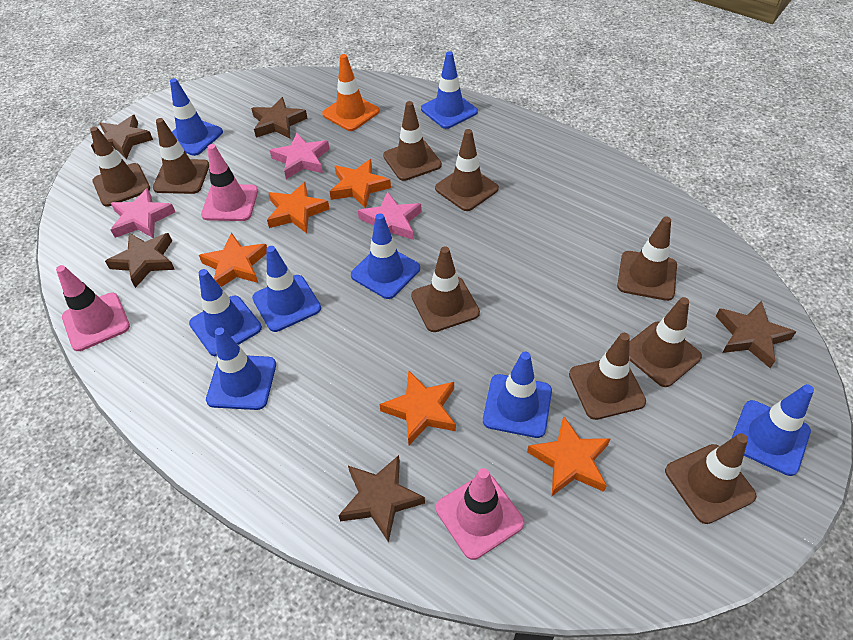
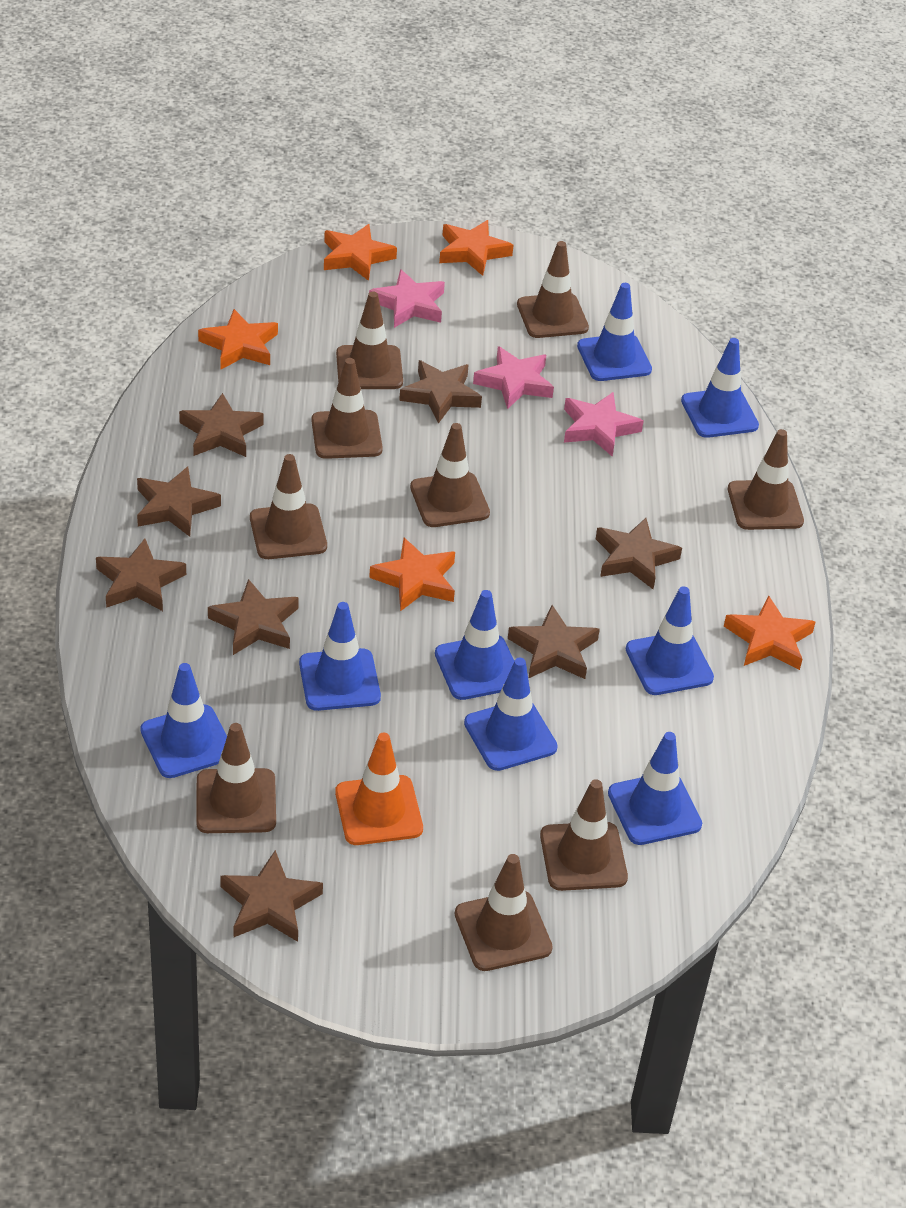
brown star: 5 -> 8
pink traffic cone: 3 -> 0

